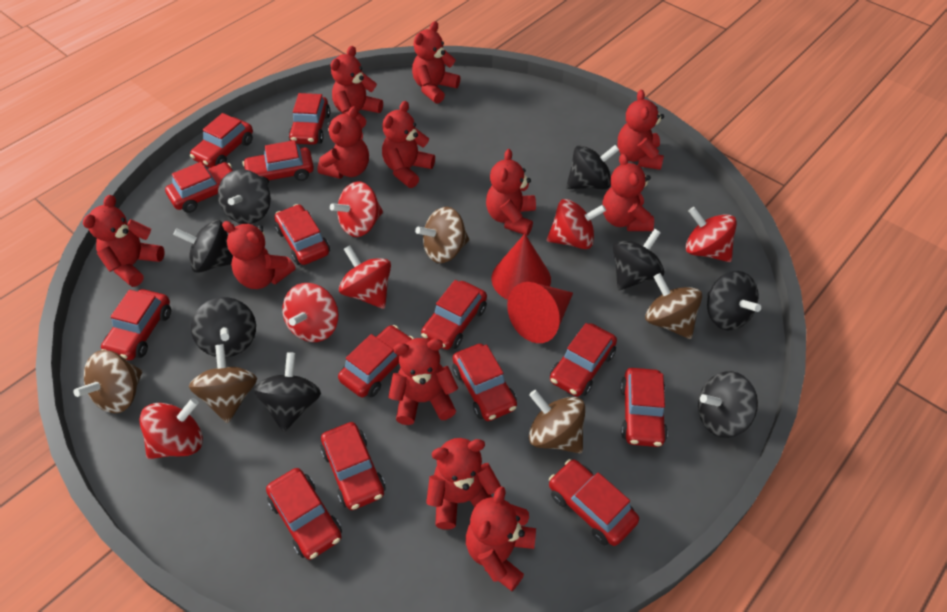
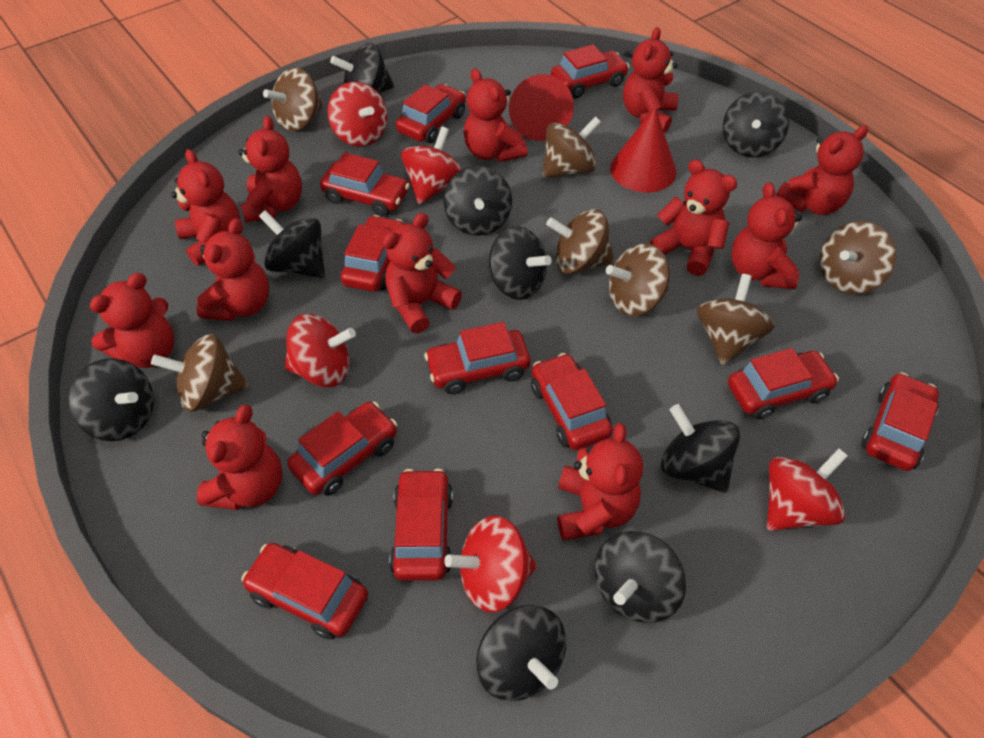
black spinning top: 8 -> 9
brown spinning top: 5 -> 7
red car: 14 -> 11
red spinning top: 6 -> 5

